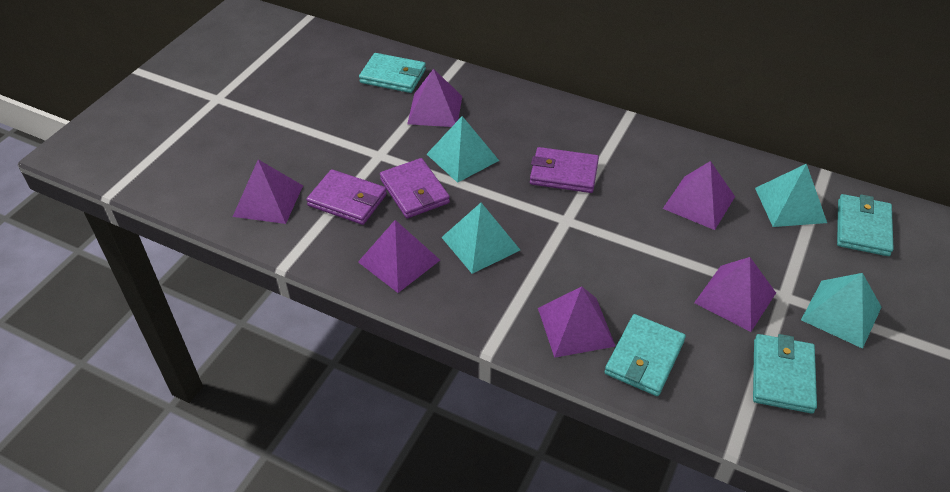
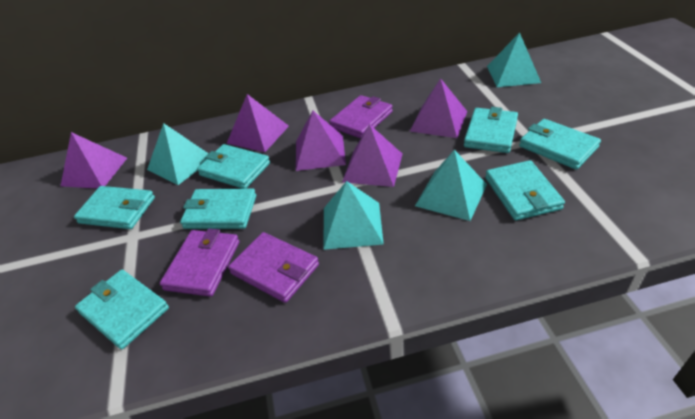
purple pyramid: 6 -> 5
turquoise wallet: 4 -> 7

